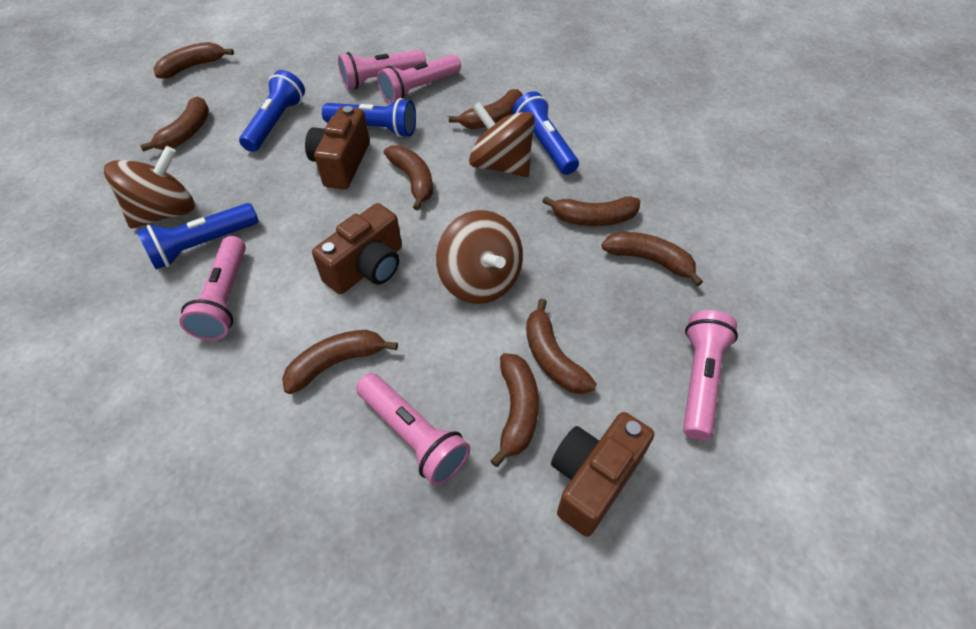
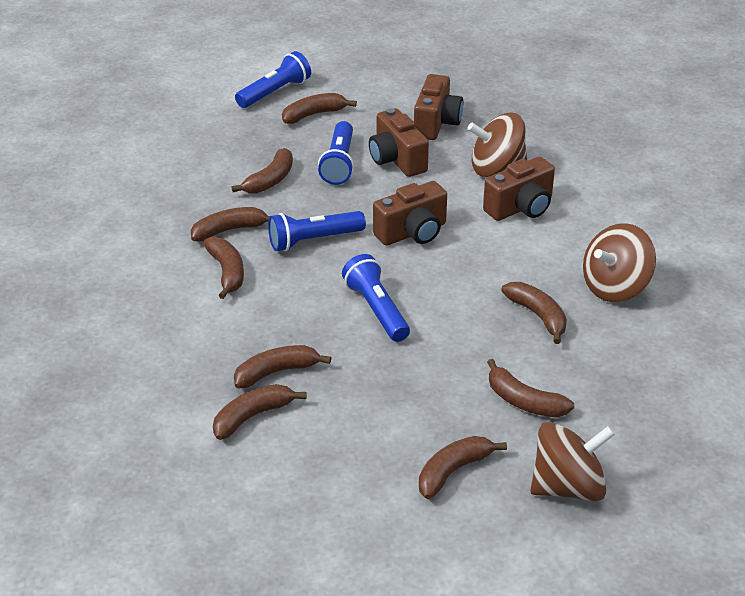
brown camera: 3 -> 4
pink flashlight: 5 -> 0

